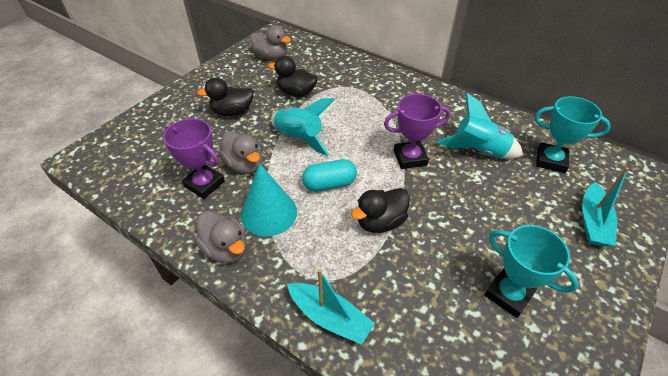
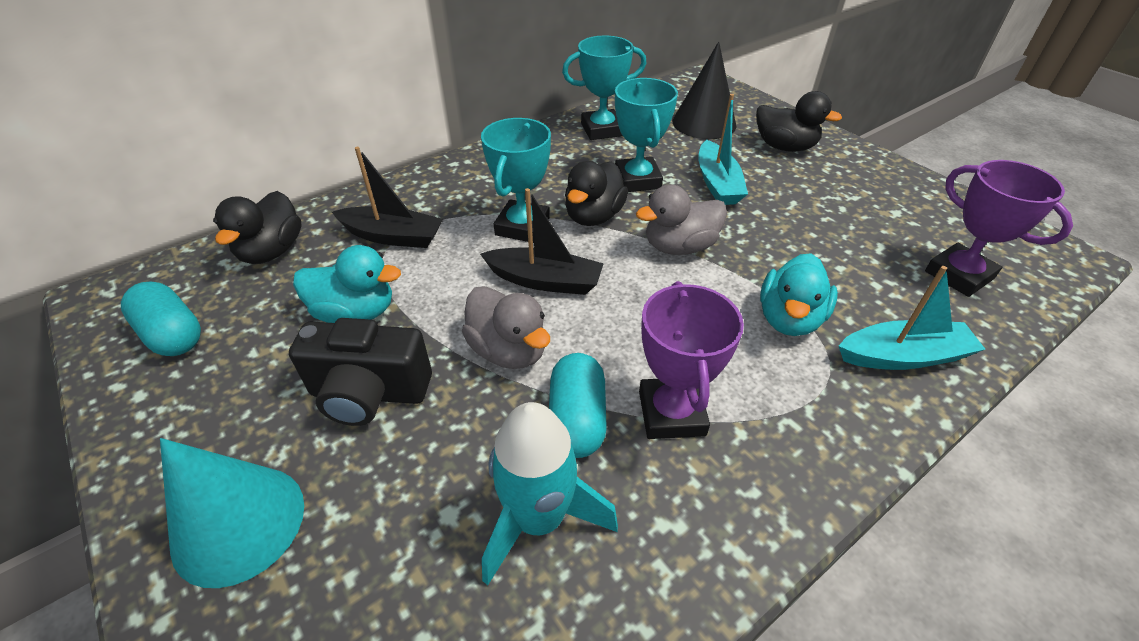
black boat: 0 -> 2
black camera: 0 -> 1
black cone: 0 -> 1
grey duck: 3 -> 2
turquoise capsule: 1 -> 2
turquoise duck: 0 -> 2
turquoise rocket: 2 -> 1
turquoise trophy: 2 -> 3

